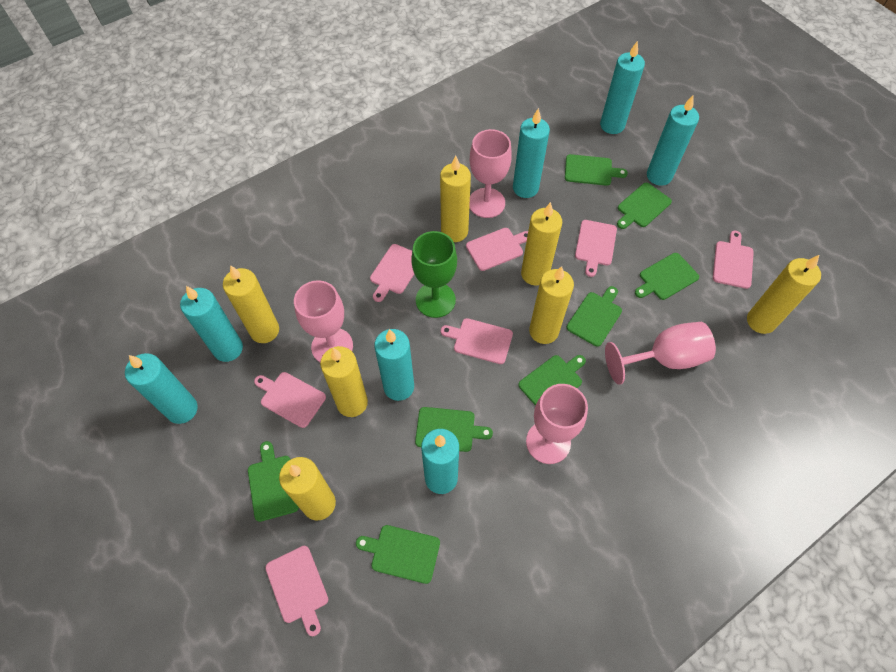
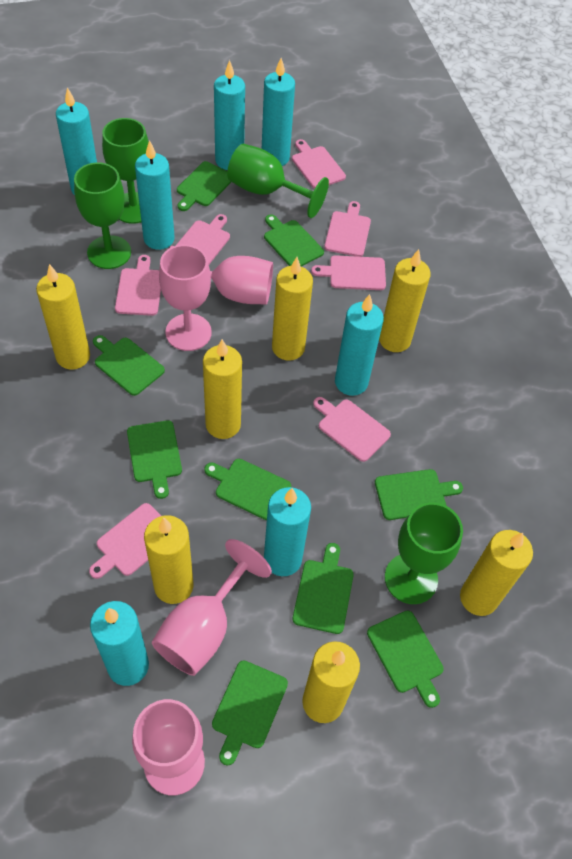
green cutting board: 8 -> 9
green goblet: 1 -> 4

